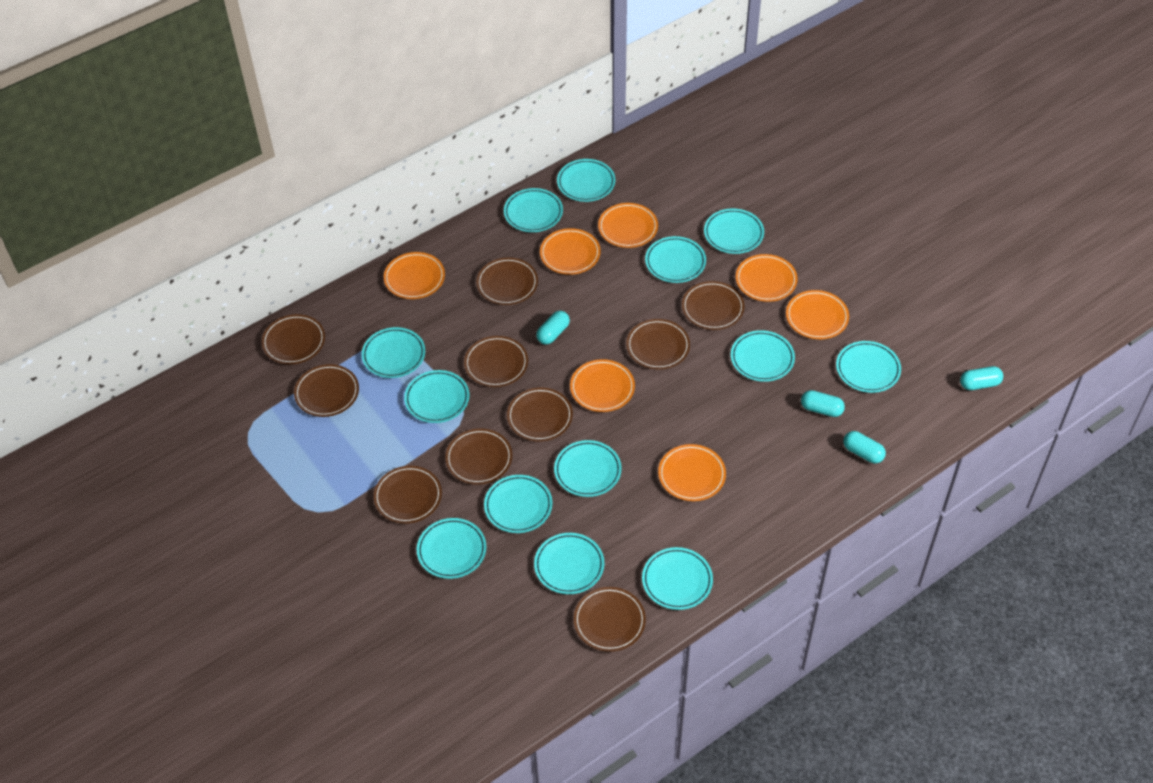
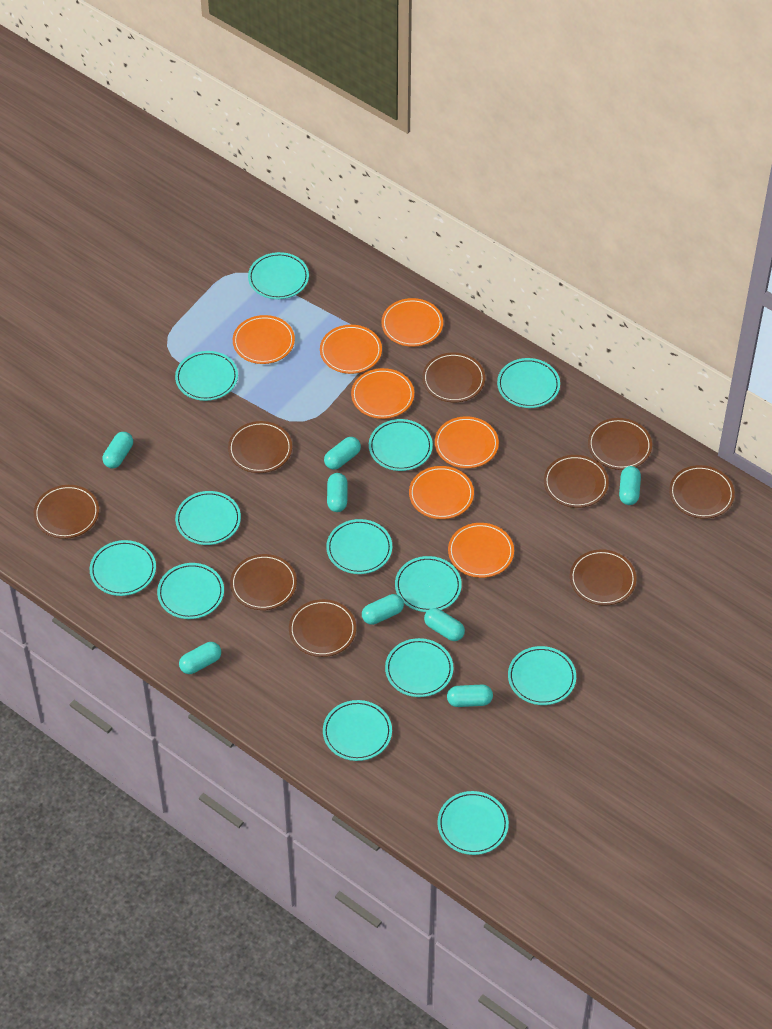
brown plate: 10 -> 9
turquoise capsule: 4 -> 8

